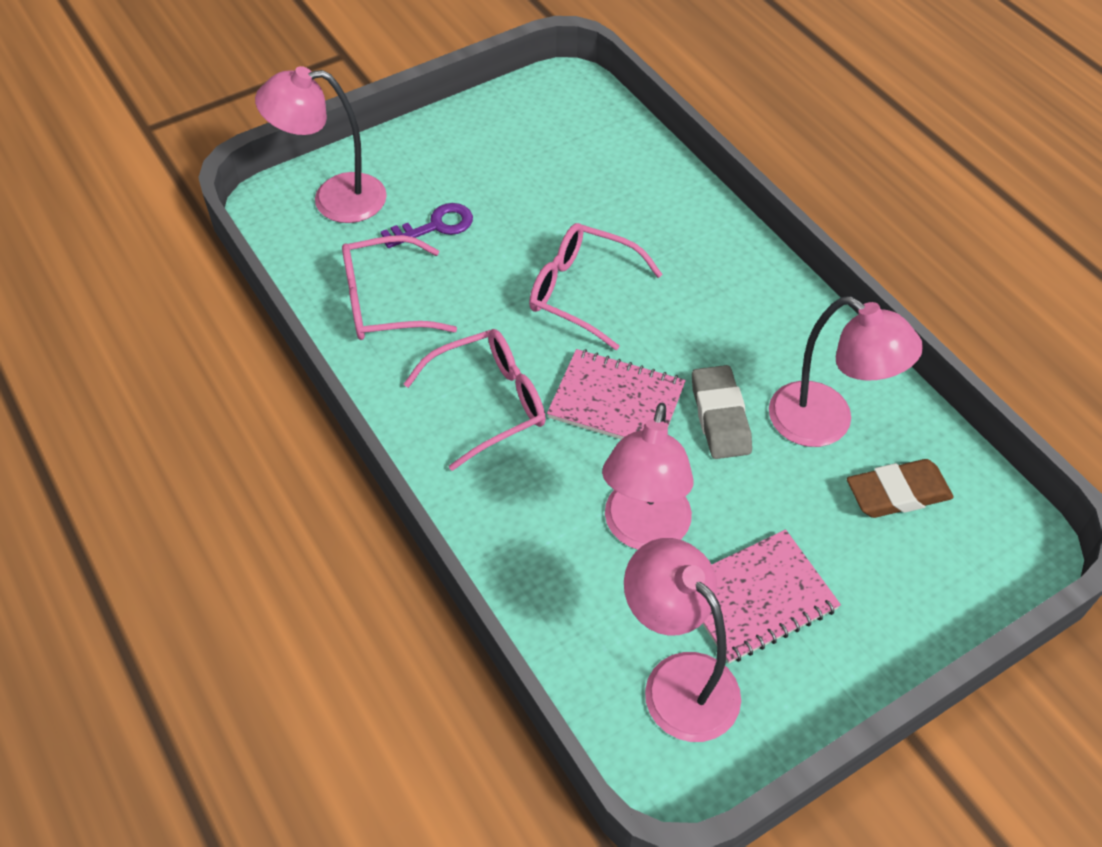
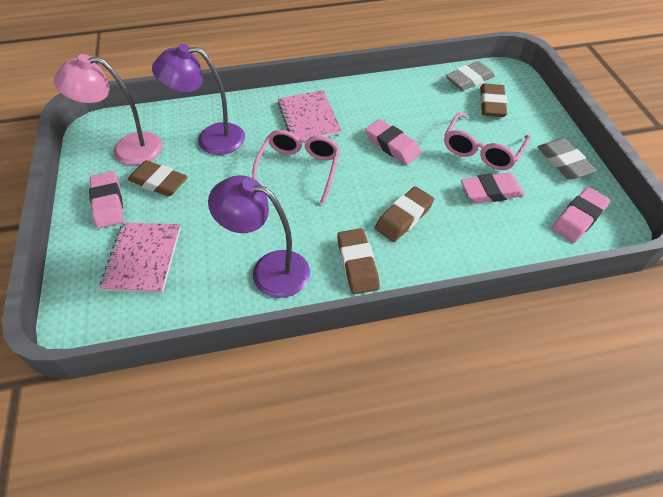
brown eraser: 1 -> 4
grey eraser: 1 -> 2
pink eraser: 0 -> 4
pink glasses: 3 -> 2
pink lamp: 4 -> 1
purple key: 1 -> 0
purple lamp: 0 -> 2

